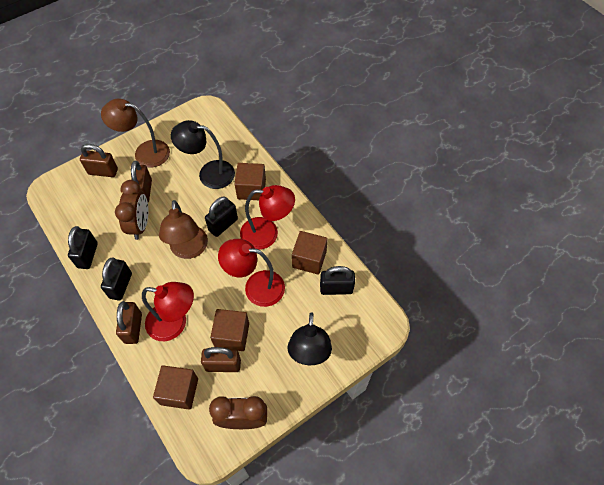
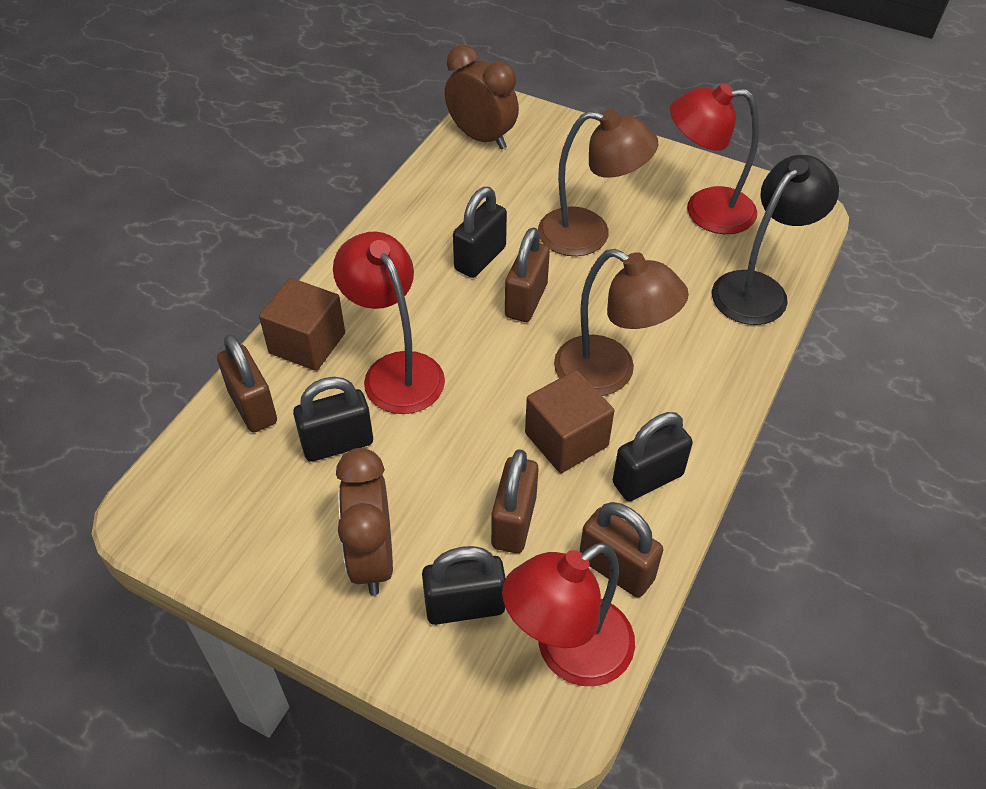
black lamp: 2 -> 1
brown cube: 4 -> 2

